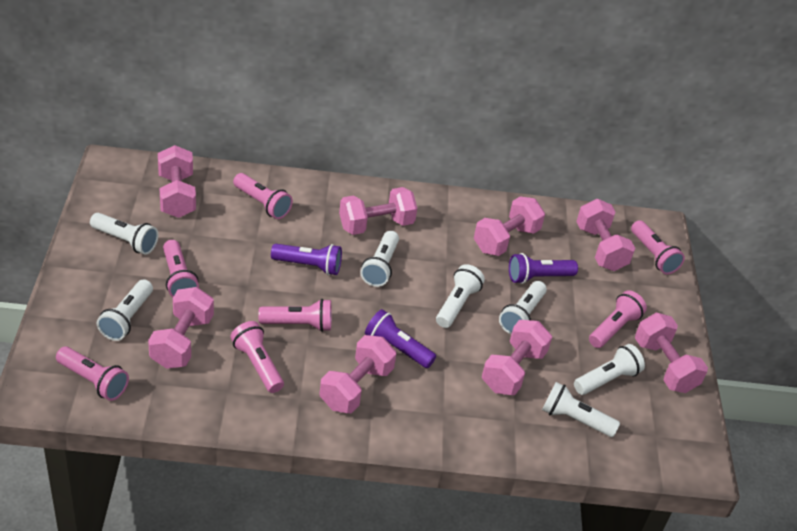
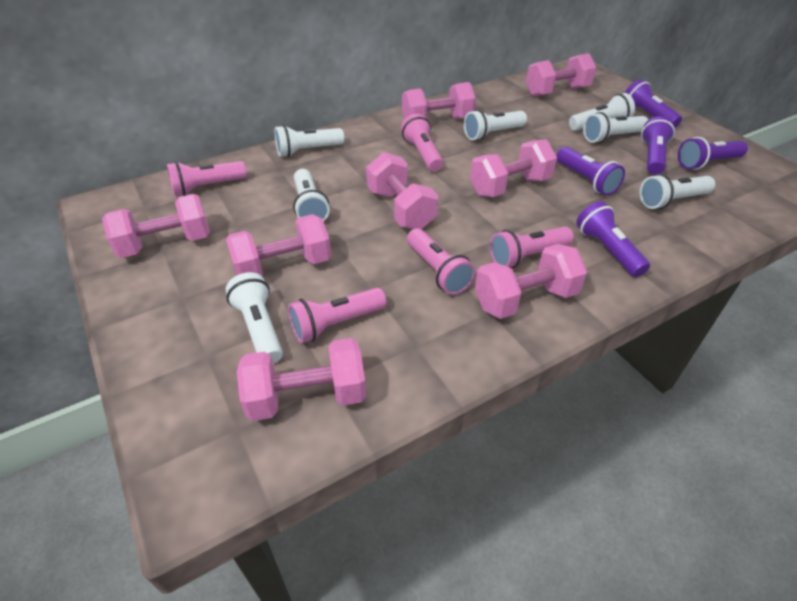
pink flashlight: 7 -> 5
purple flashlight: 3 -> 5

